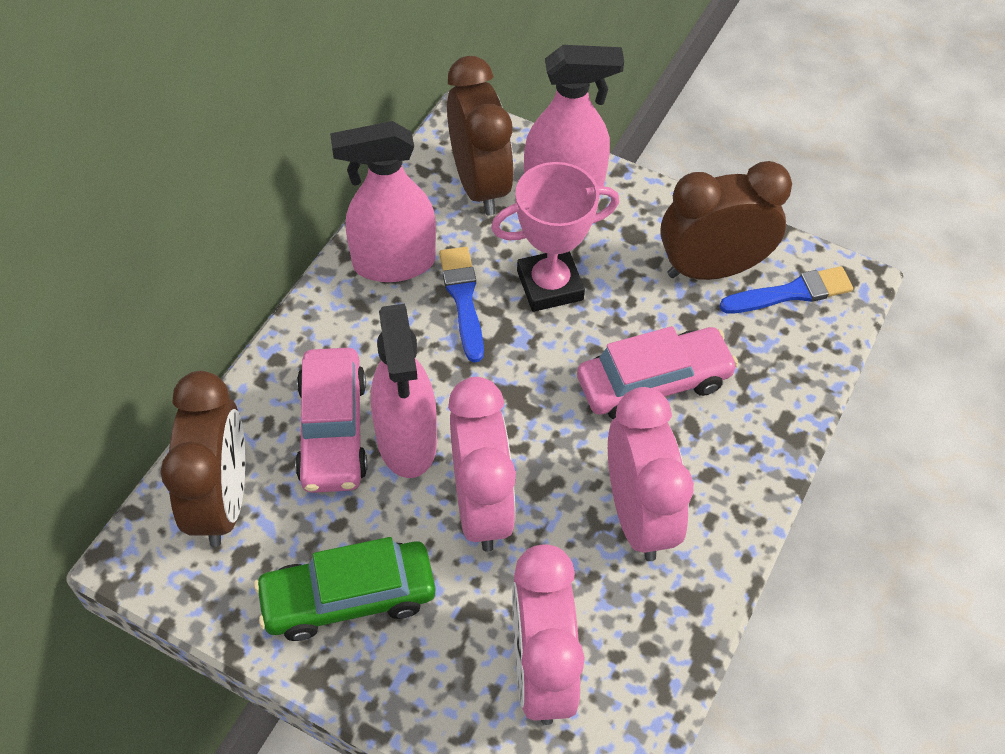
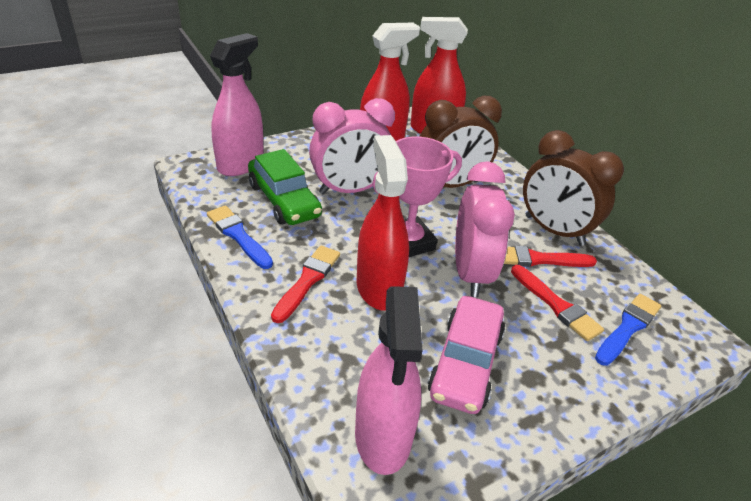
brown clock: 3 -> 2
pink car: 2 -> 1
pink clock: 3 -> 2
pink spray bottle: 3 -> 2
red brush: 0 -> 3
red spray bottle: 0 -> 3

